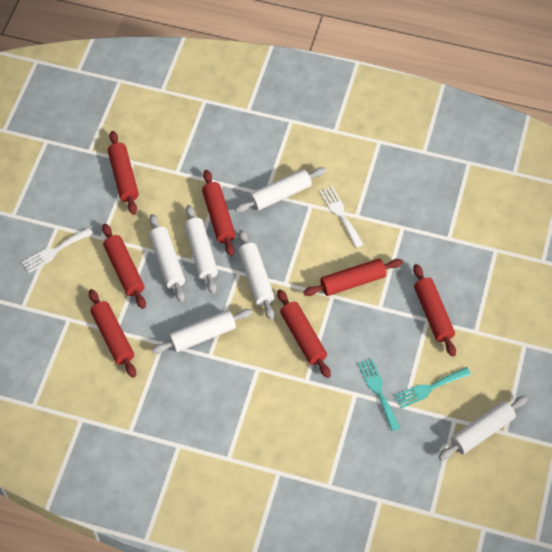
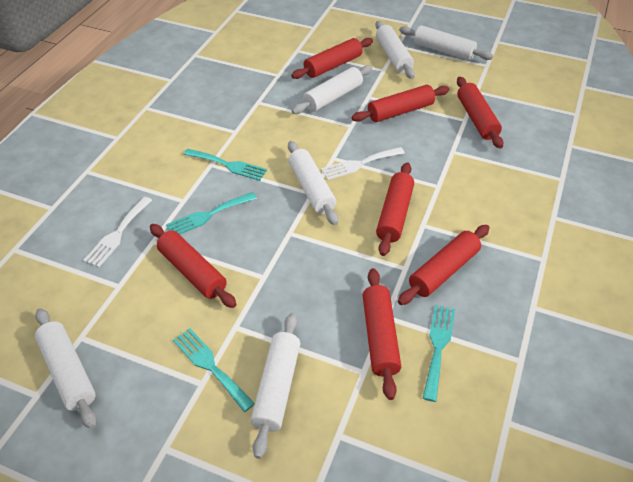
turquoise fork: 2 -> 4

